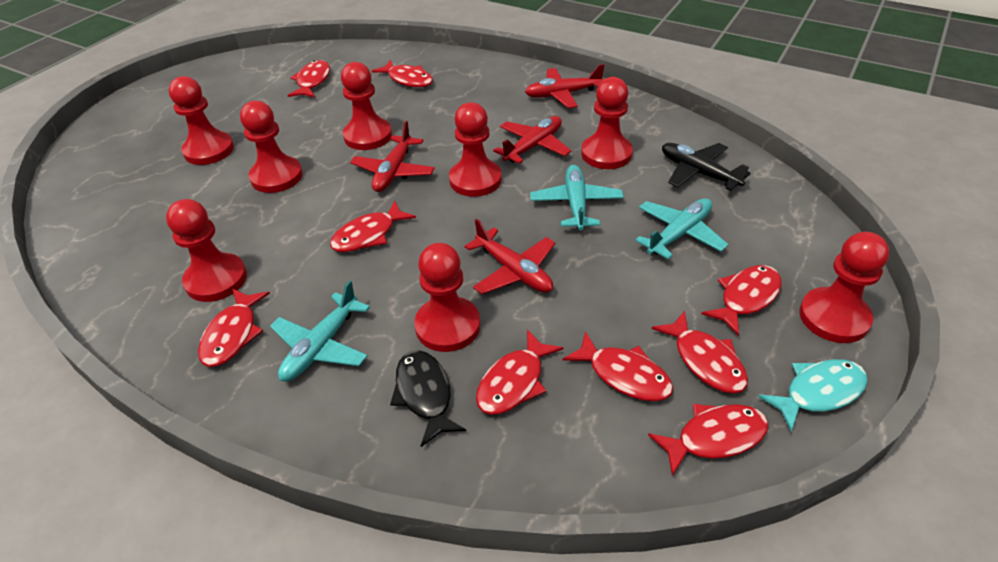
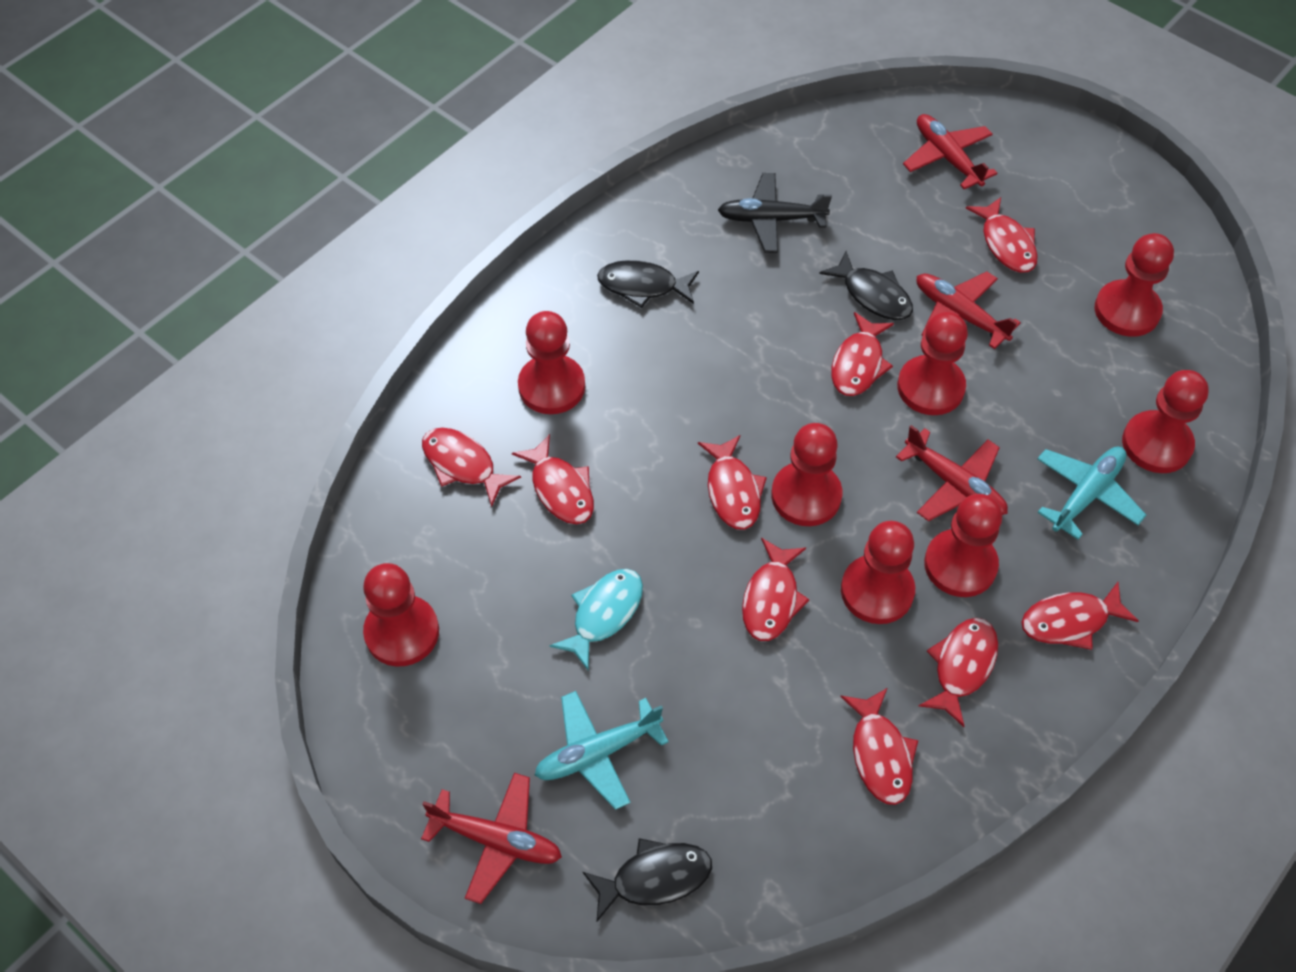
black fish: 1 -> 3
turquoise plane: 3 -> 2

